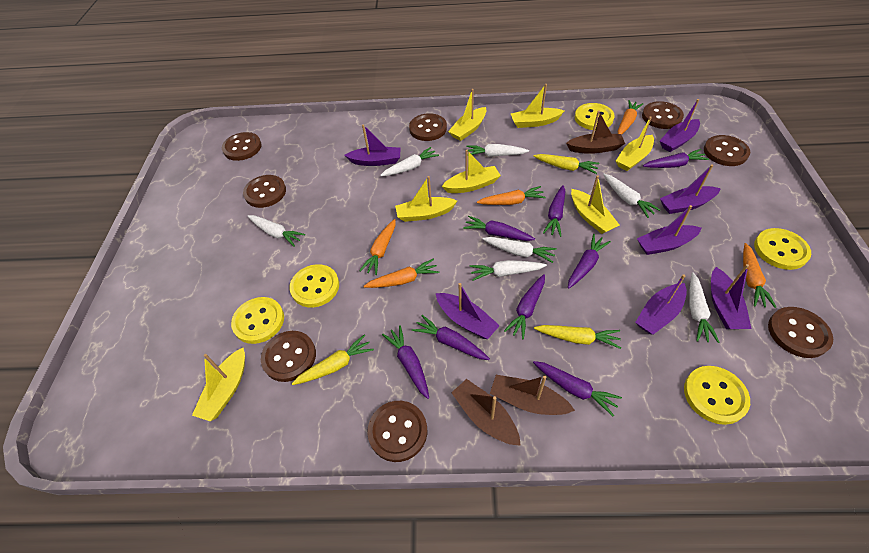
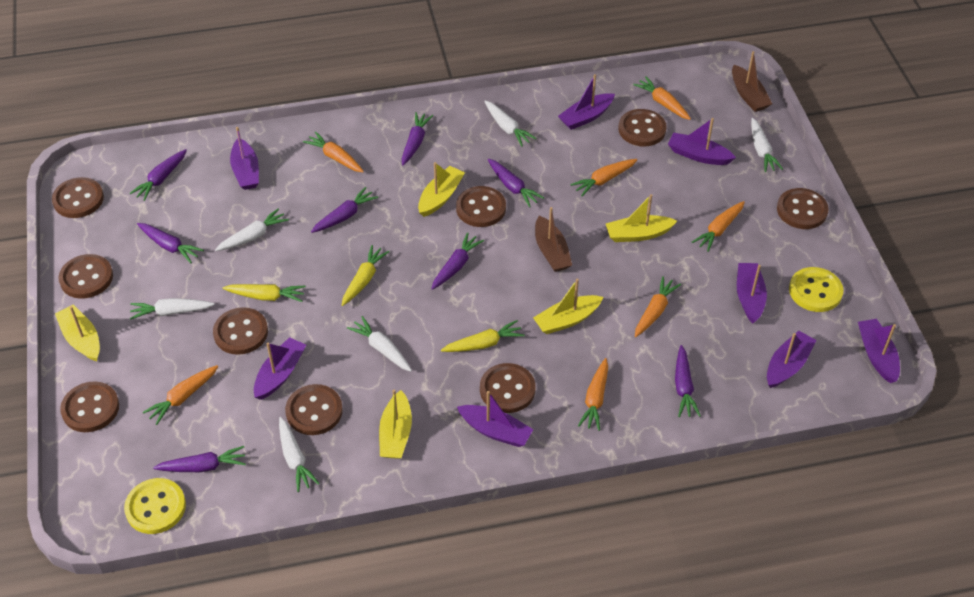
brown boat: 3 -> 2
brown button: 8 -> 9
orange carrot: 5 -> 7
purple boat: 7 -> 8
white carrot: 7 -> 6
yellow boat: 7 -> 5
yellow button: 5 -> 2

